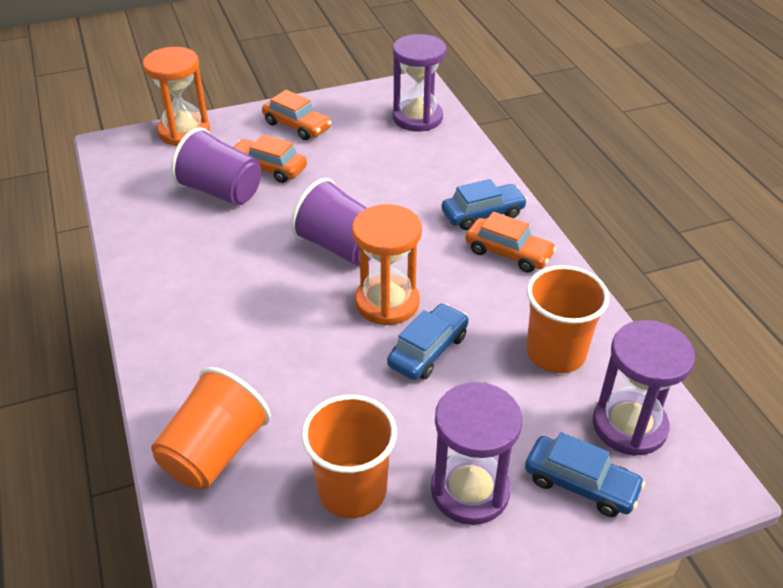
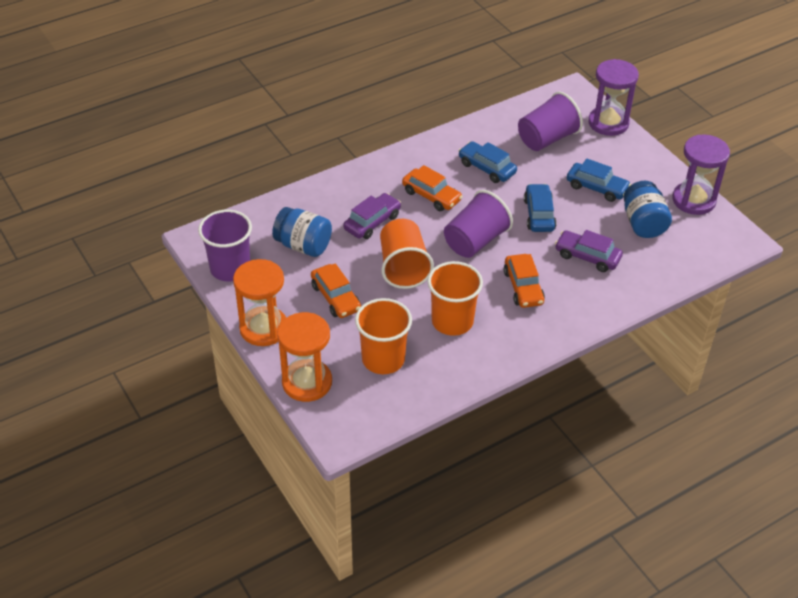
blue jar: 0 -> 2
purple car: 0 -> 2
purple cup: 2 -> 3
purple hourglass: 3 -> 2

